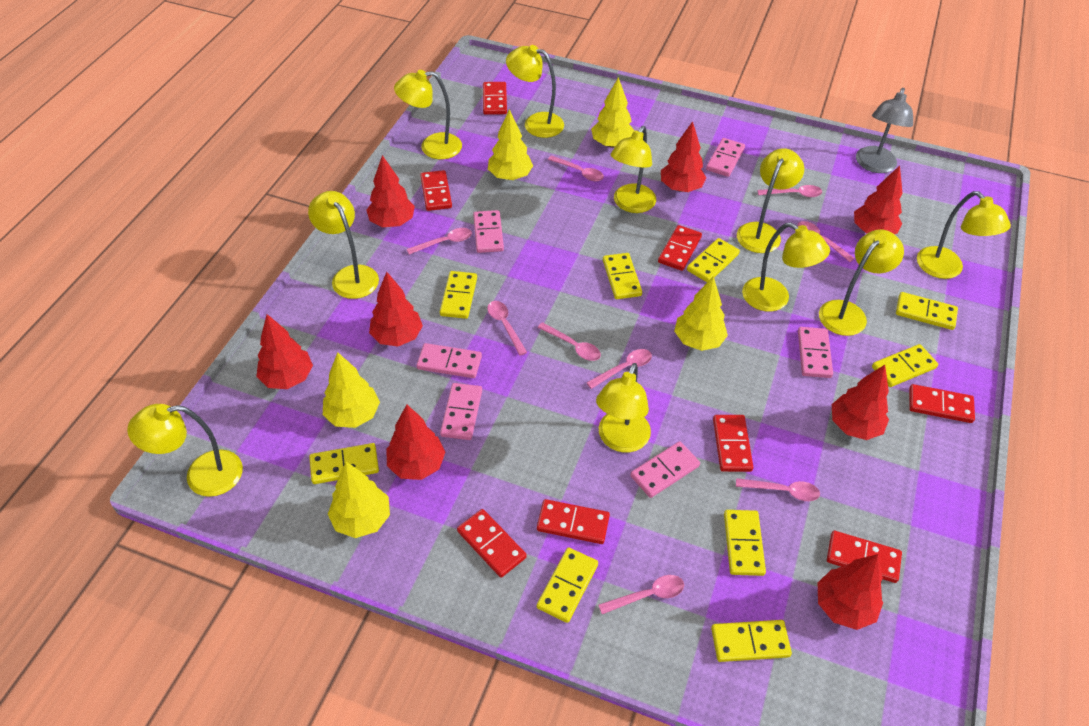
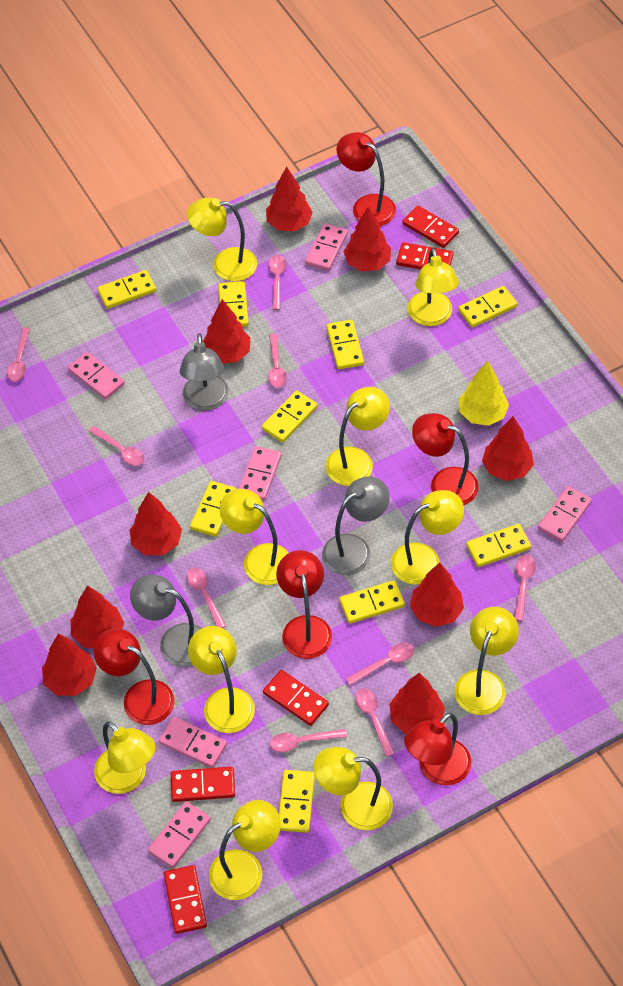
grey lamp: 1 -> 3
red domino: 8 -> 5
red lamp: 0 -> 5
red tree: 8 -> 9
yellow tree: 5 -> 1

